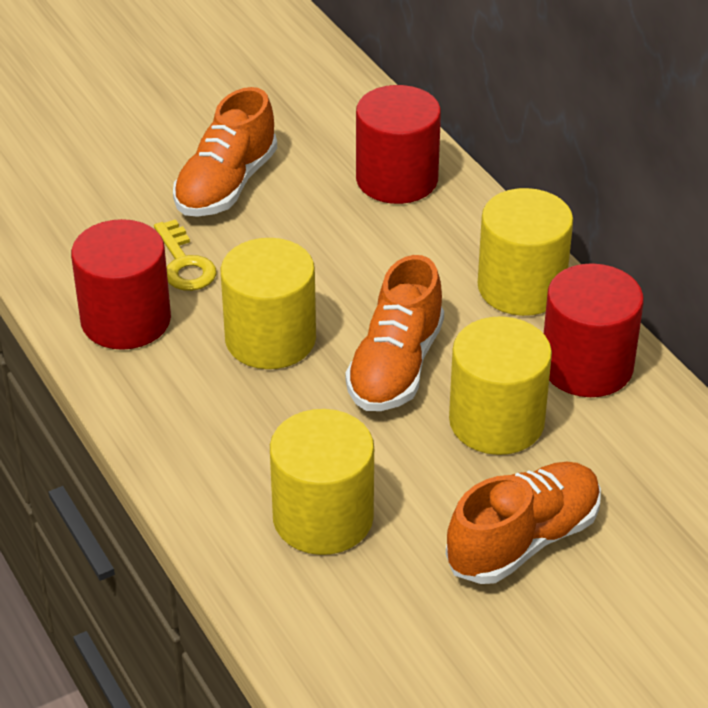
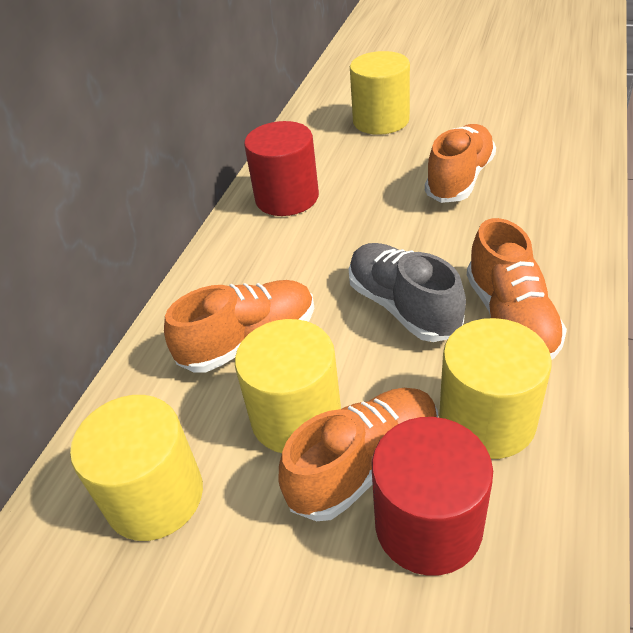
grey shoe: 0 -> 1
orange shoe: 3 -> 4
red cylinder: 3 -> 2
yellow key: 1 -> 0

